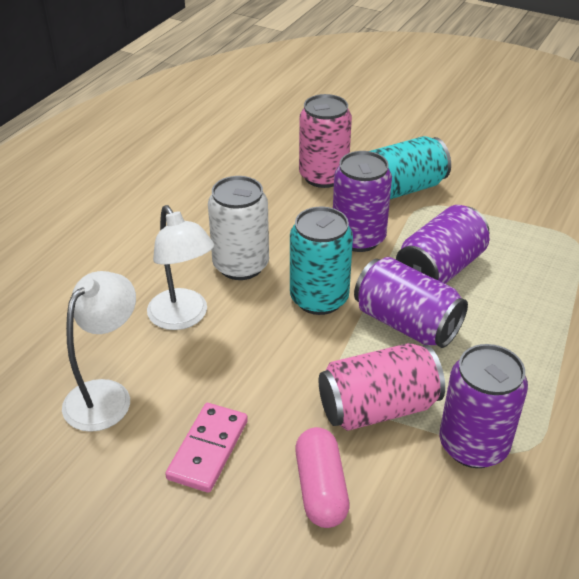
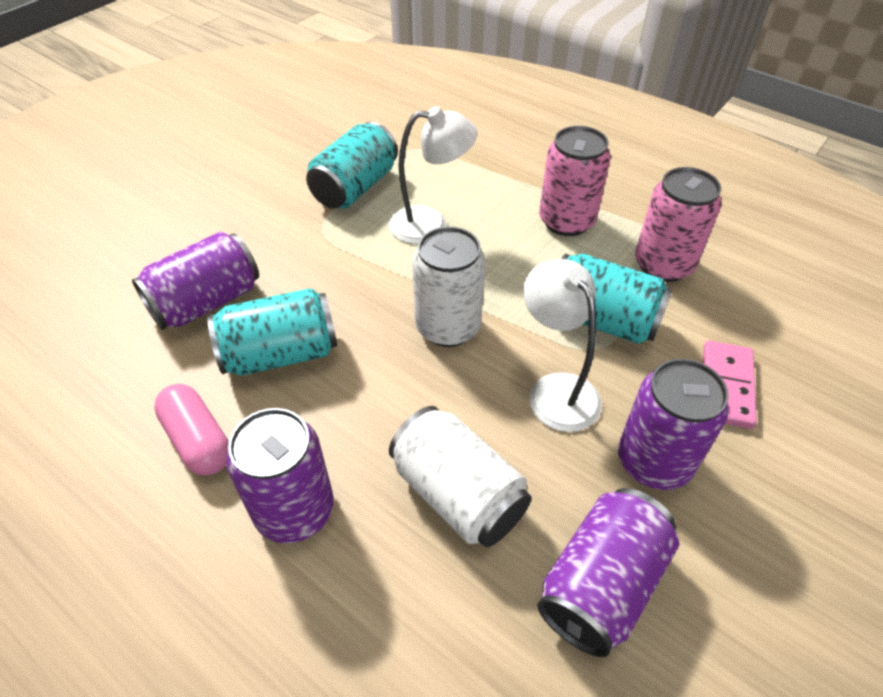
turquoise can: 2 -> 3
white can: 1 -> 2

